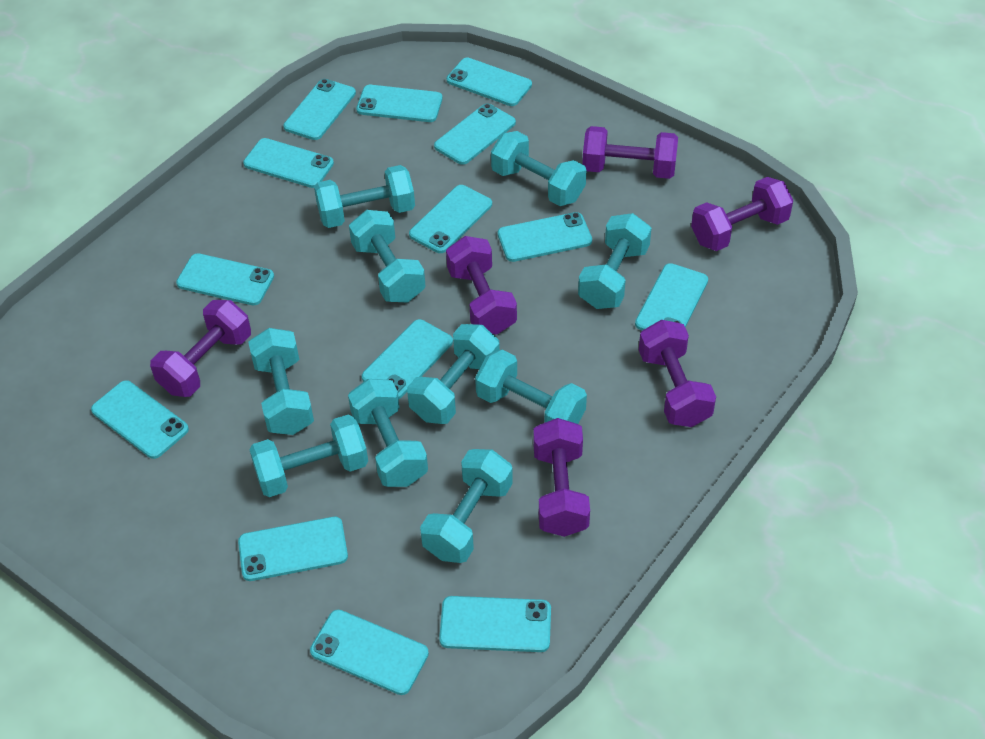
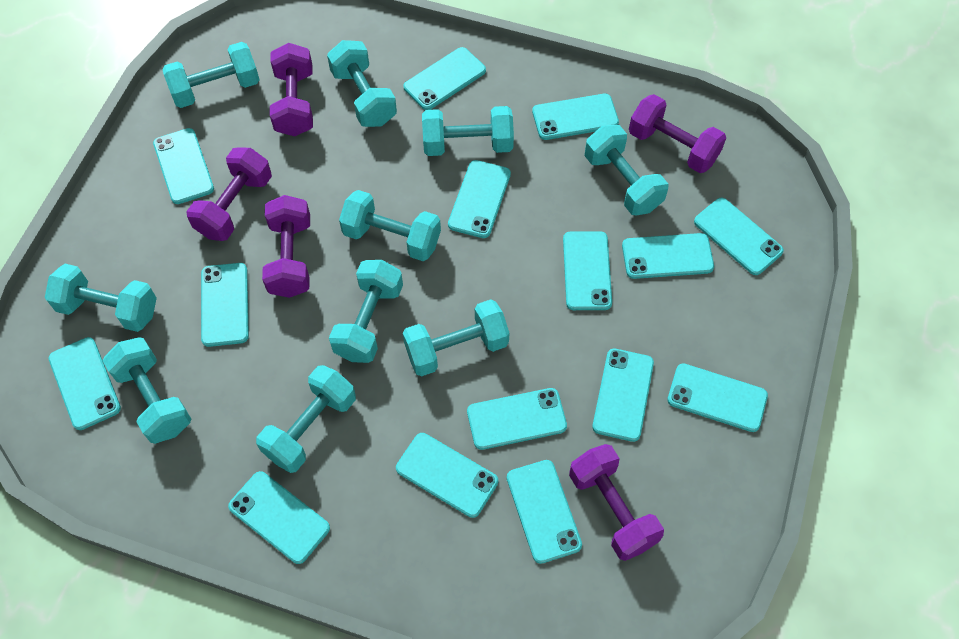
purple dumbbell: 6 -> 5
turquoise phone: 14 -> 15

